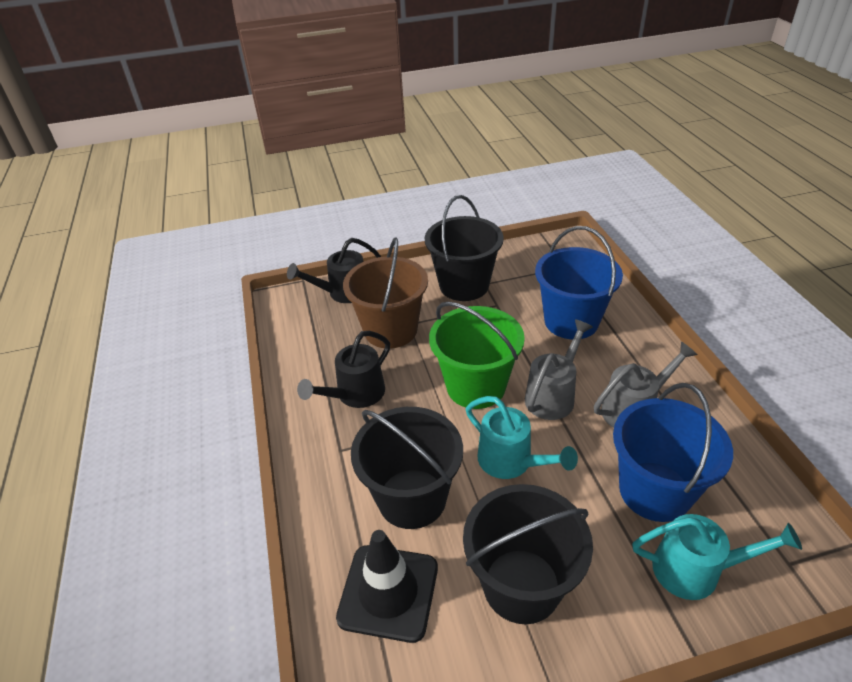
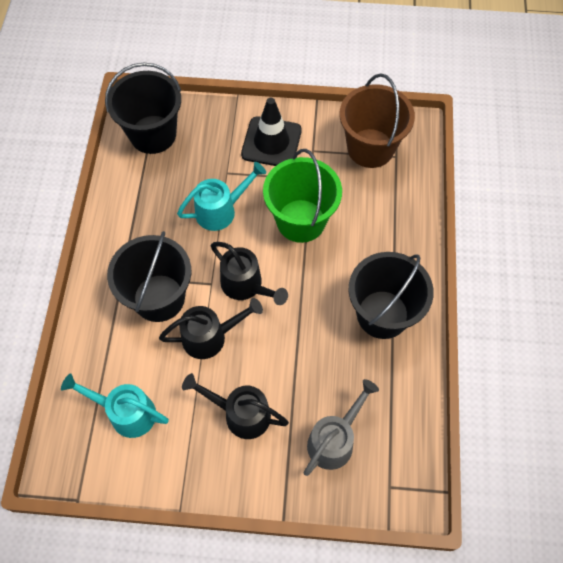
black watering can: 2 -> 3
blue bucket: 2 -> 0
grey watering can: 2 -> 1

